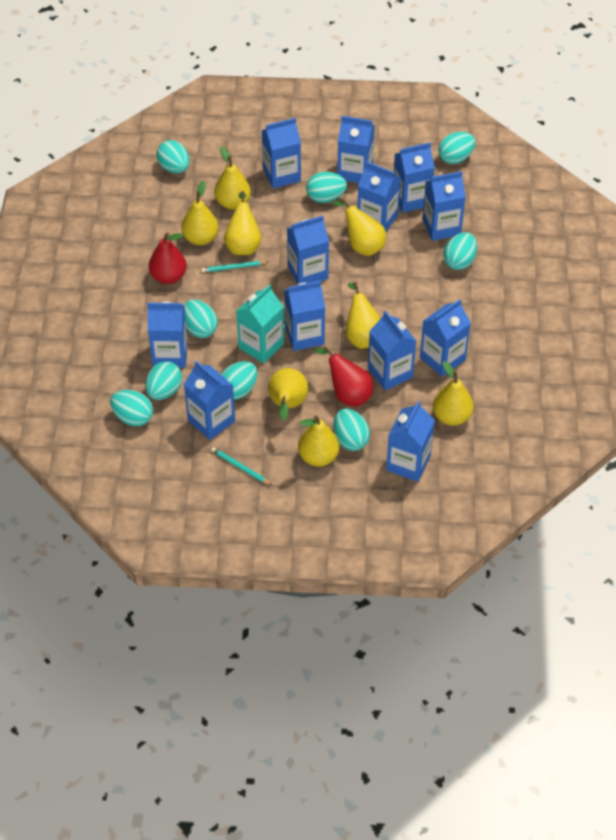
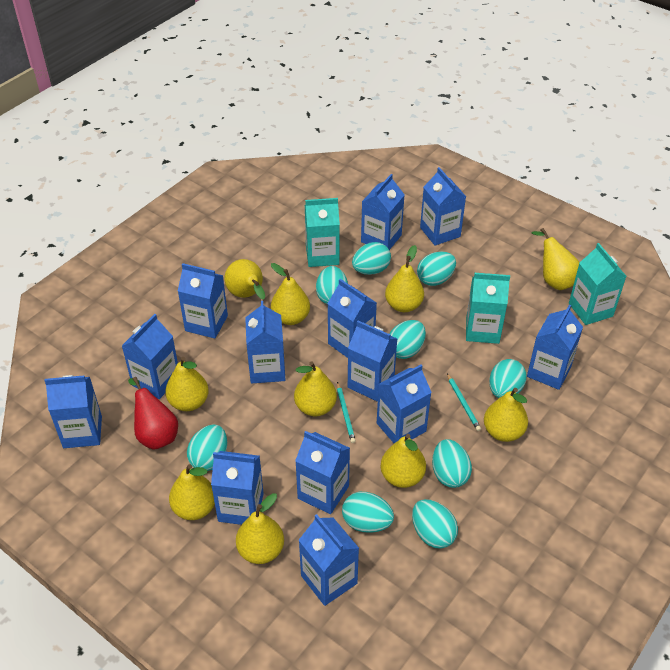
blue carton: 12 -> 13
red pear: 2 -> 1
turquoise carton: 1 -> 3
yellow pear: 8 -> 10

